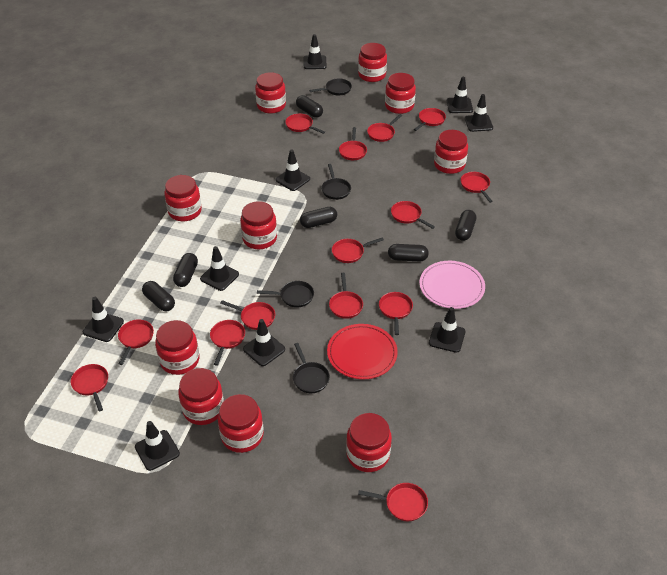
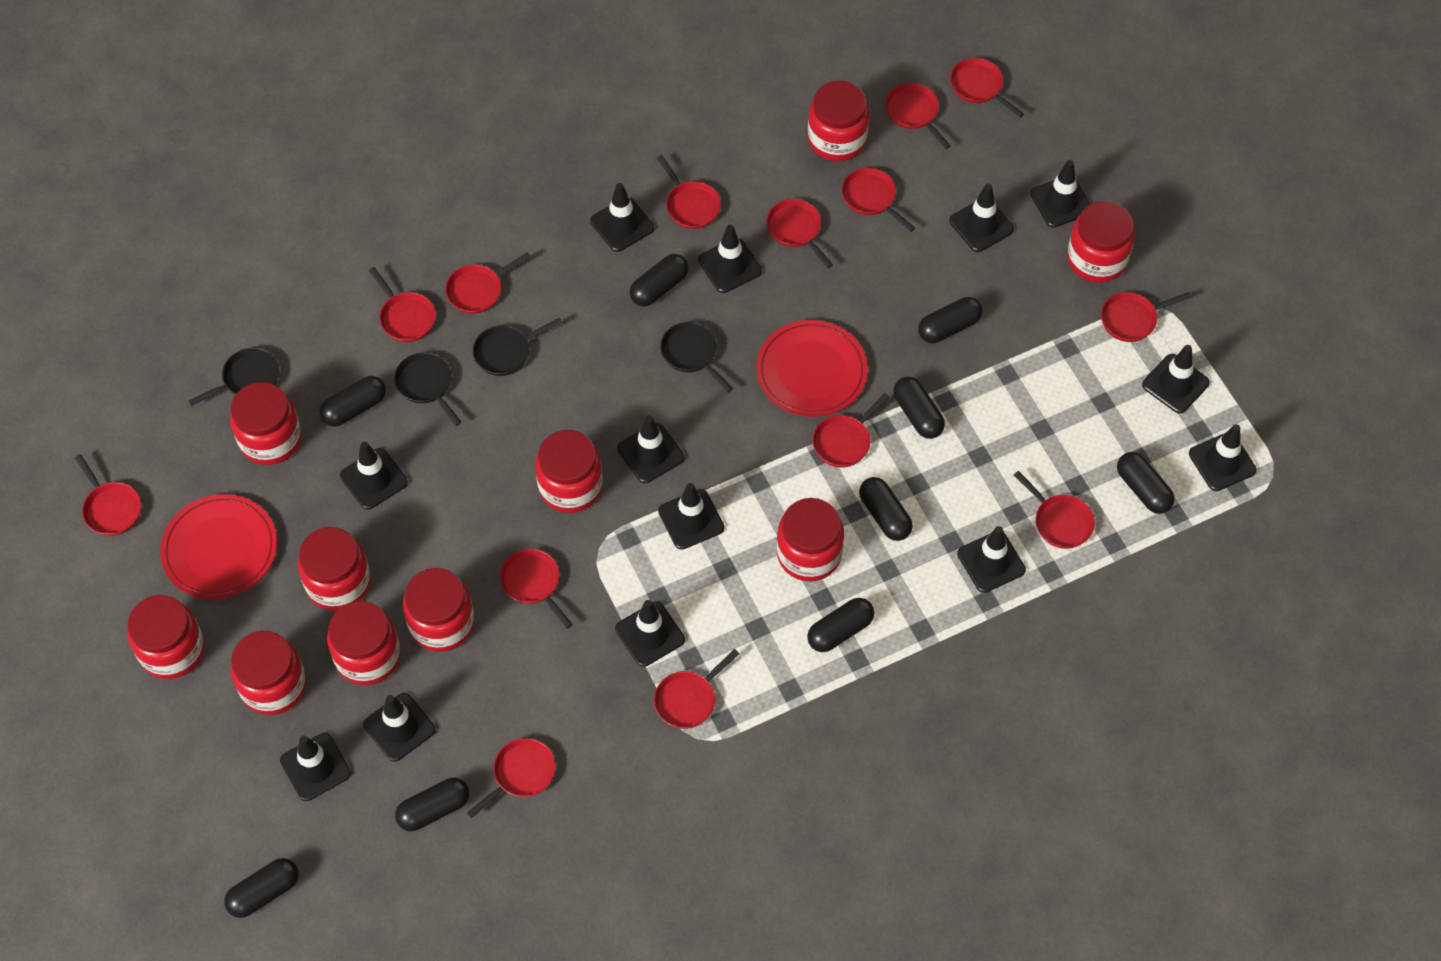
black capsule: 6 -> 9
black traffic cone: 9 -> 13
pink plate: 1 -> 0
red plate: 1 -> 2

